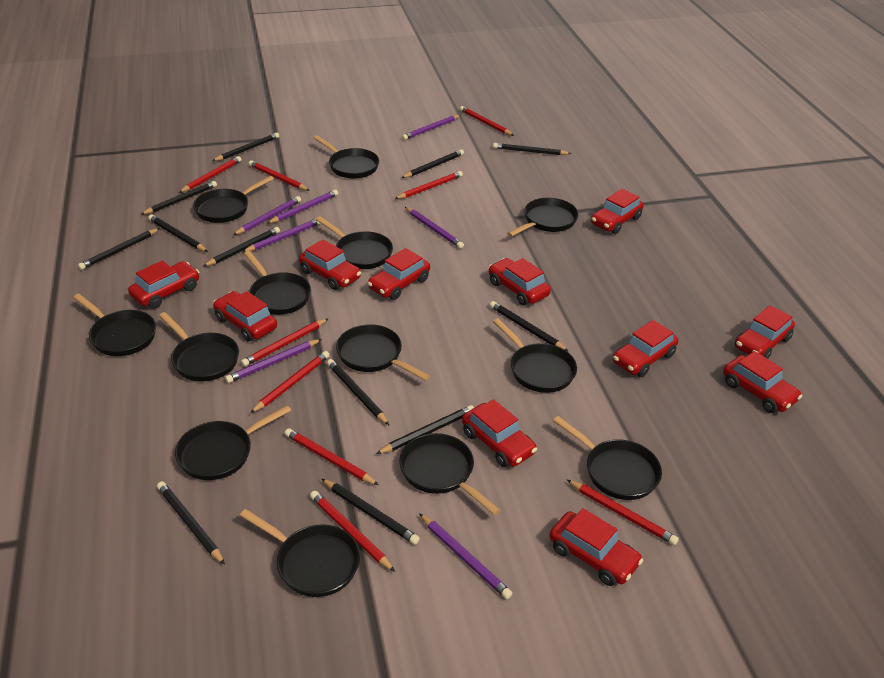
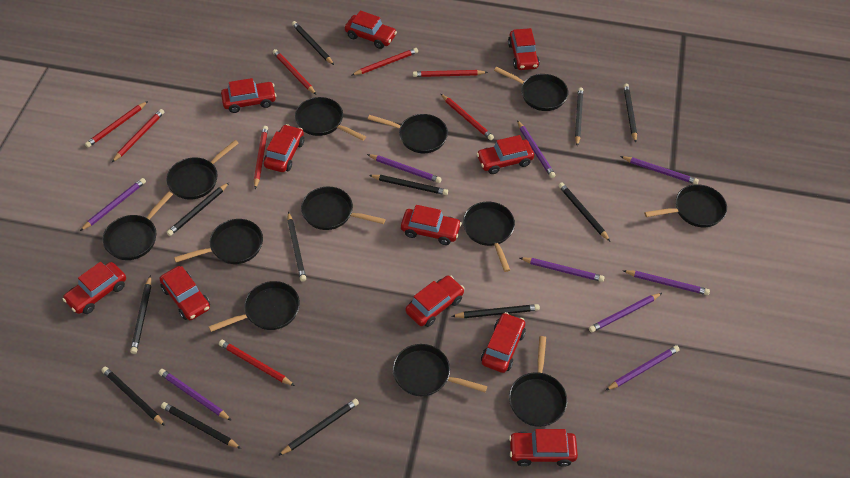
black pan: 13 -> 12
purple pencil: 7 -> 9
red pencil: 9 -> 8

